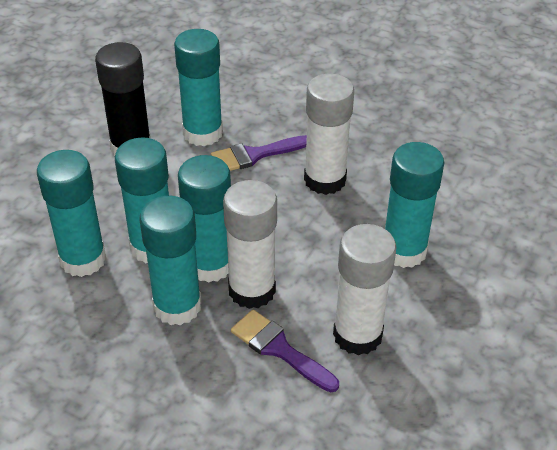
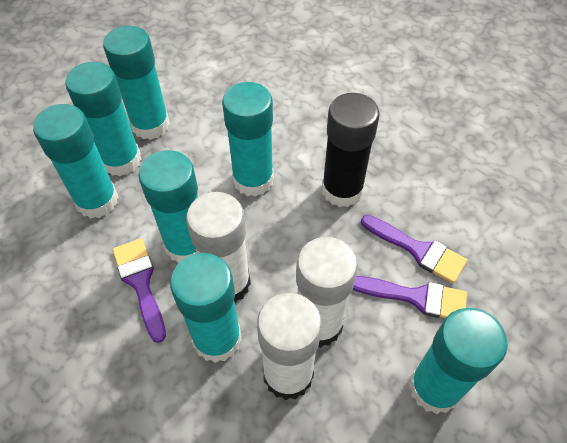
purple brush: 2 -> 3
turquoise glue stick: 6 -> 7

